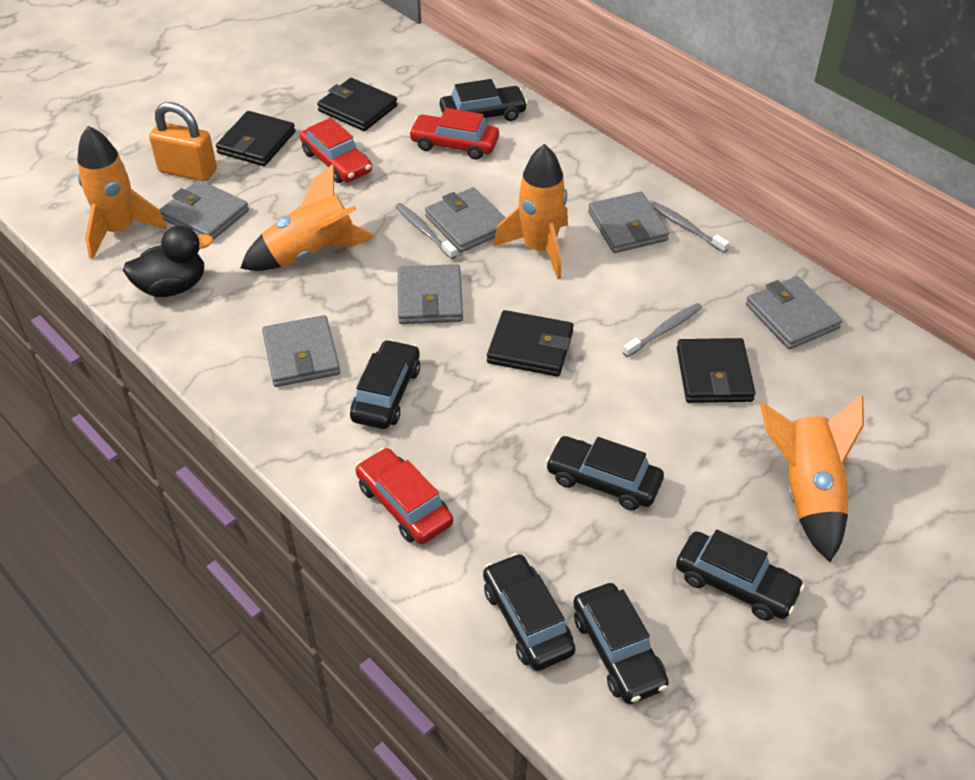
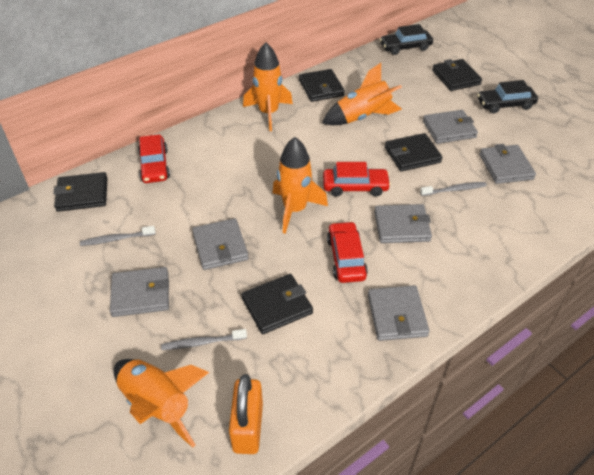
black car: 6 -> 2
black duck: 1 -> 0
black wallet: 4 -> 5

